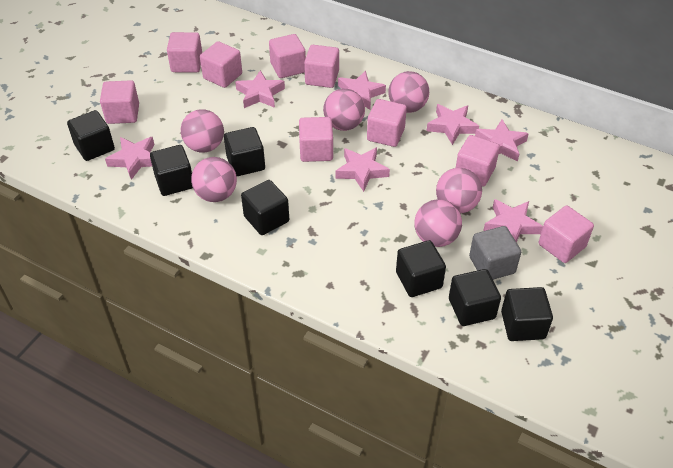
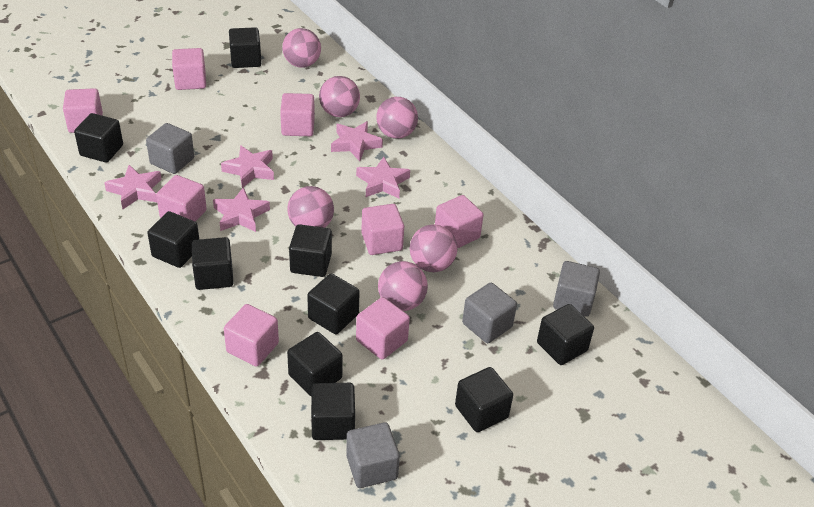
black cube: 7 -> 10
grey cube: 1 -> 4
pink cube: 9 -> 8
pink star: 7 -> 5

